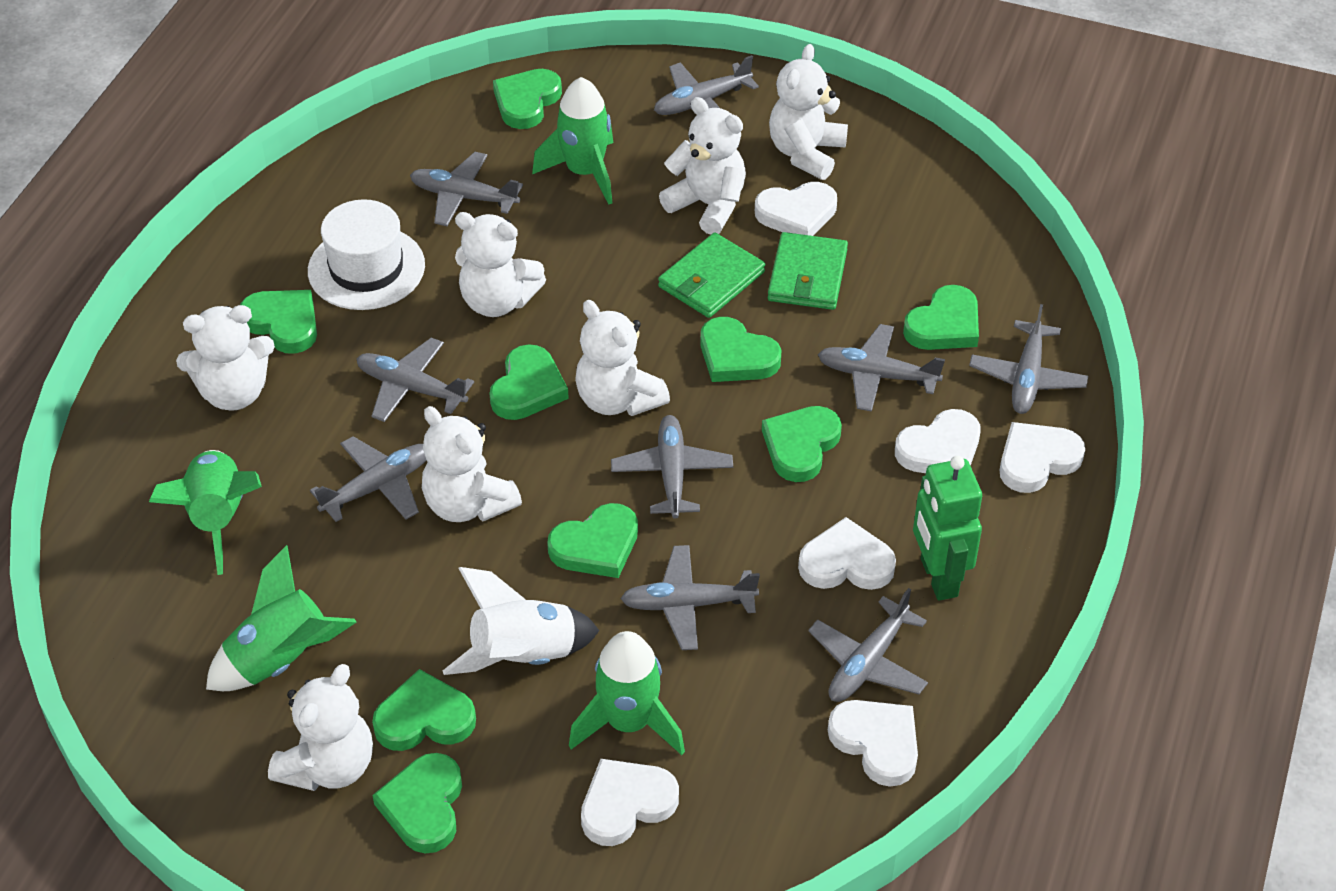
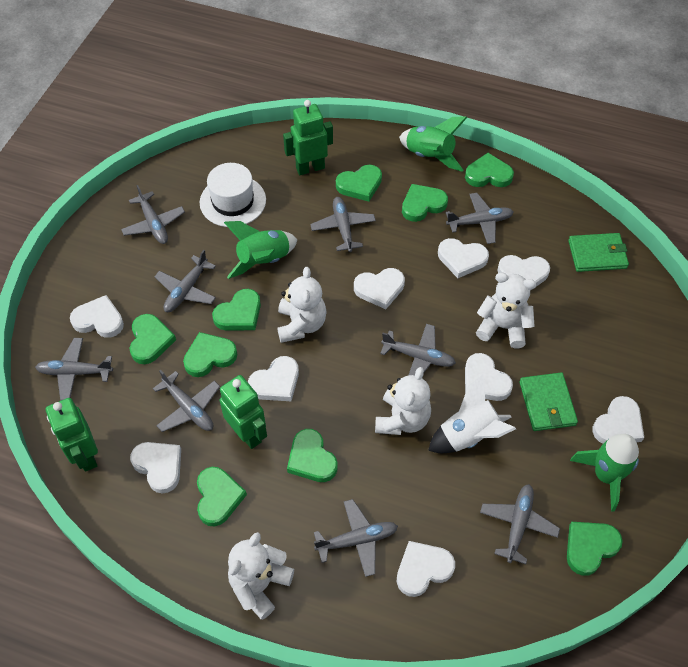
green robot: 1 -> 3
green rocket: 4 -> 3
white heart: 6 -> 9
white teddy bear: 7 -> 4

